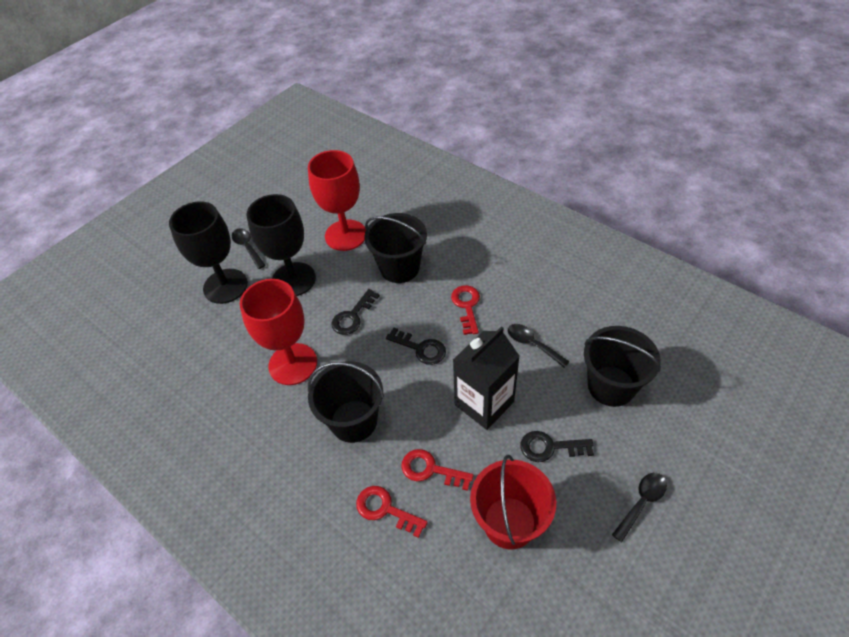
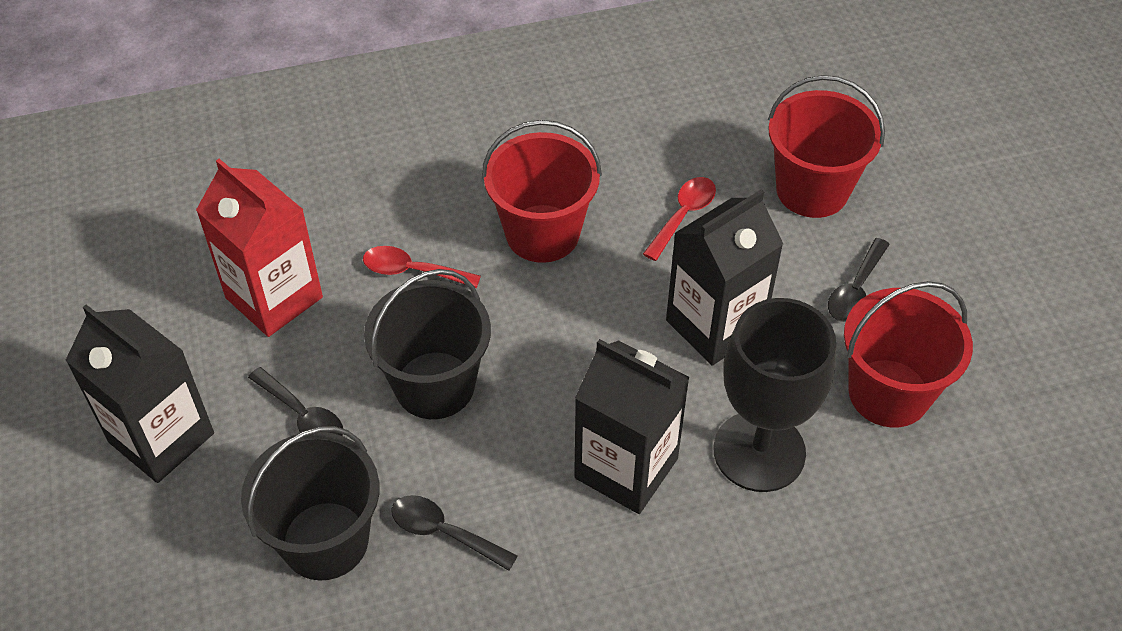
black bucket: 3 -> 2
black carton: 1 -> 3
black goblet: 2 -> 1
black key: 3 -> 0
red bucket: 1 -> 3
red carton: 0 -> 1
red goblet: 2 -> 0
red key: 3 -> 0
red spoon: 0 -> 2

